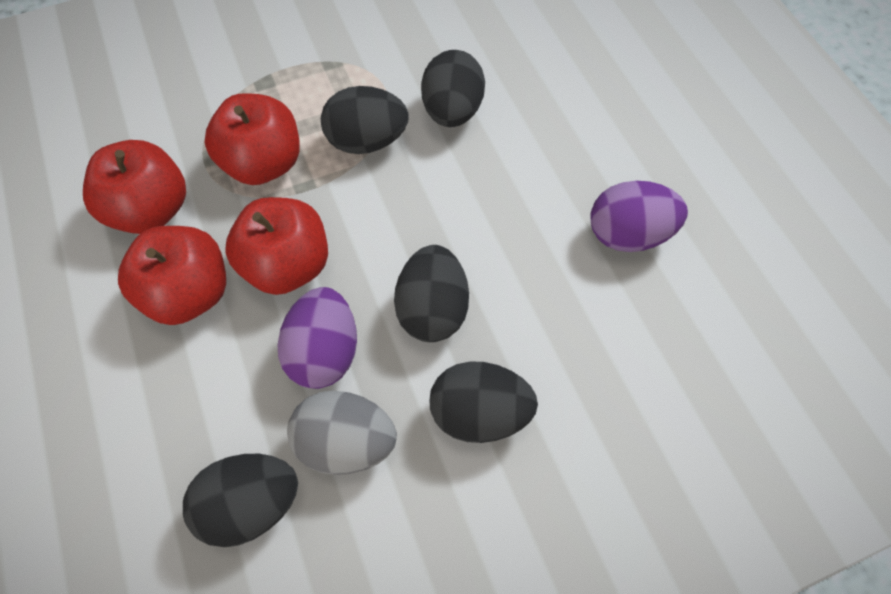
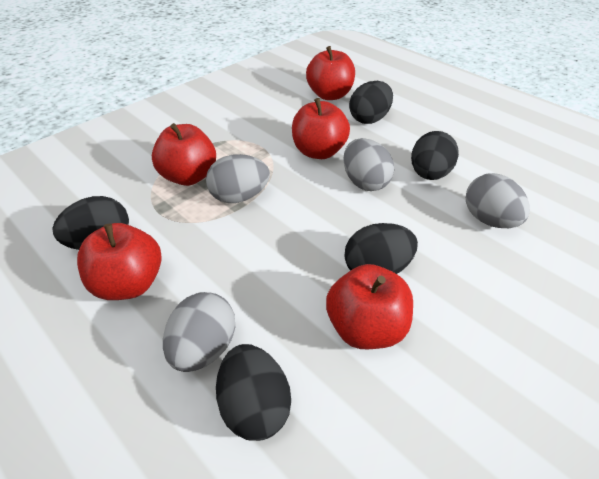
grey egg: 1 -> 4
purple egg: 2 -> 0
red apple: 4 -> 5

